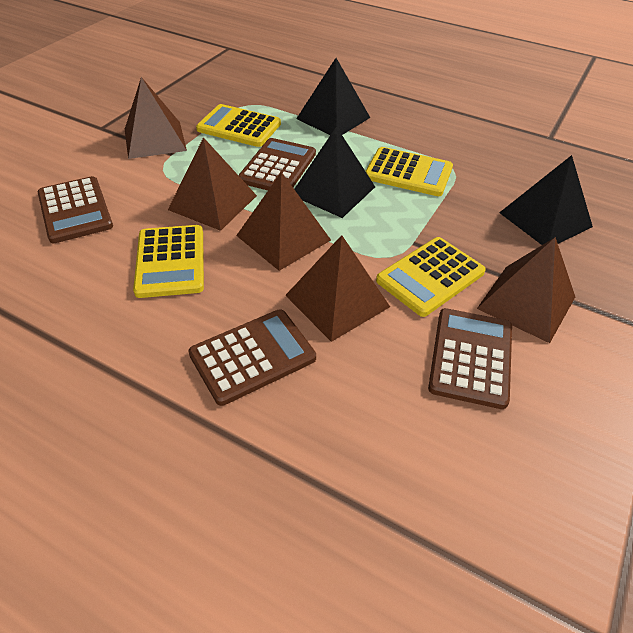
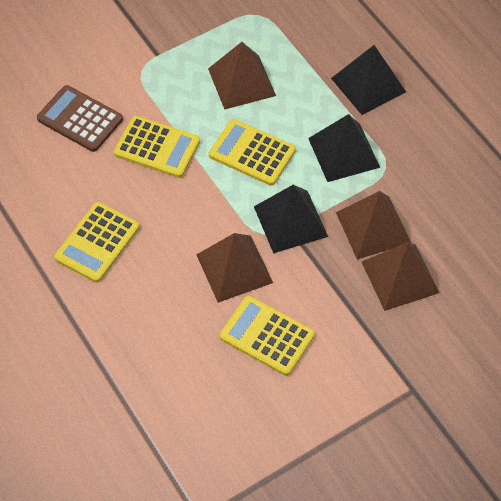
brown calculator: 4 -> 1
brown pyramid: 5 -> 4

